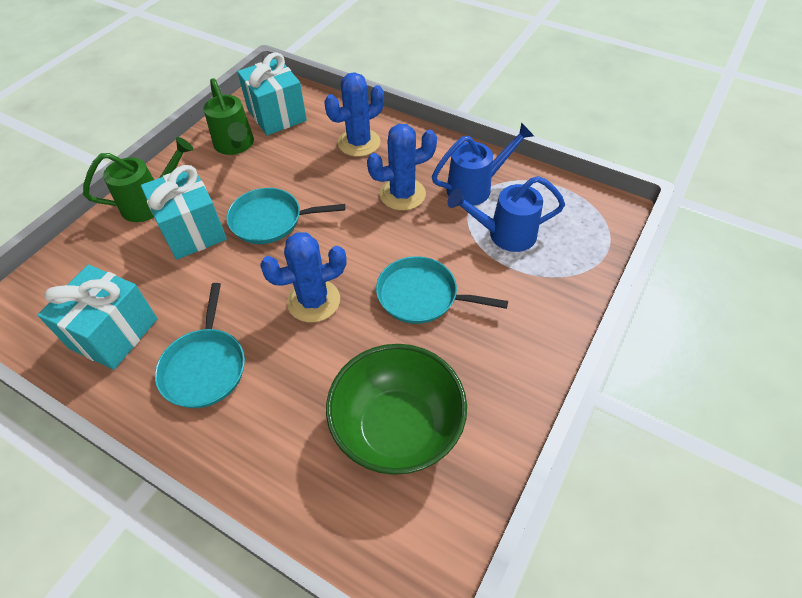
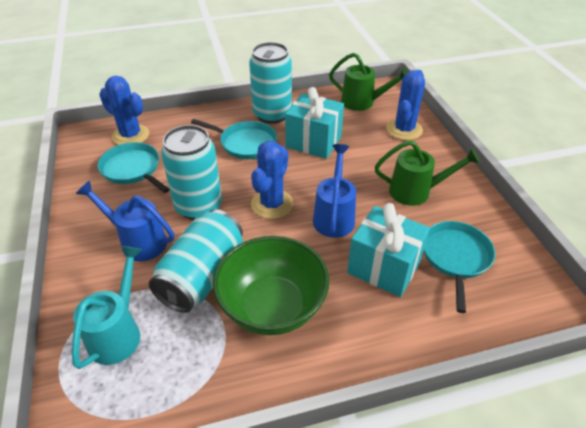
turquoise can: 0 -> 3
turquoise gift: 3 -> 2
turquoise watering can: 0 -> 1

